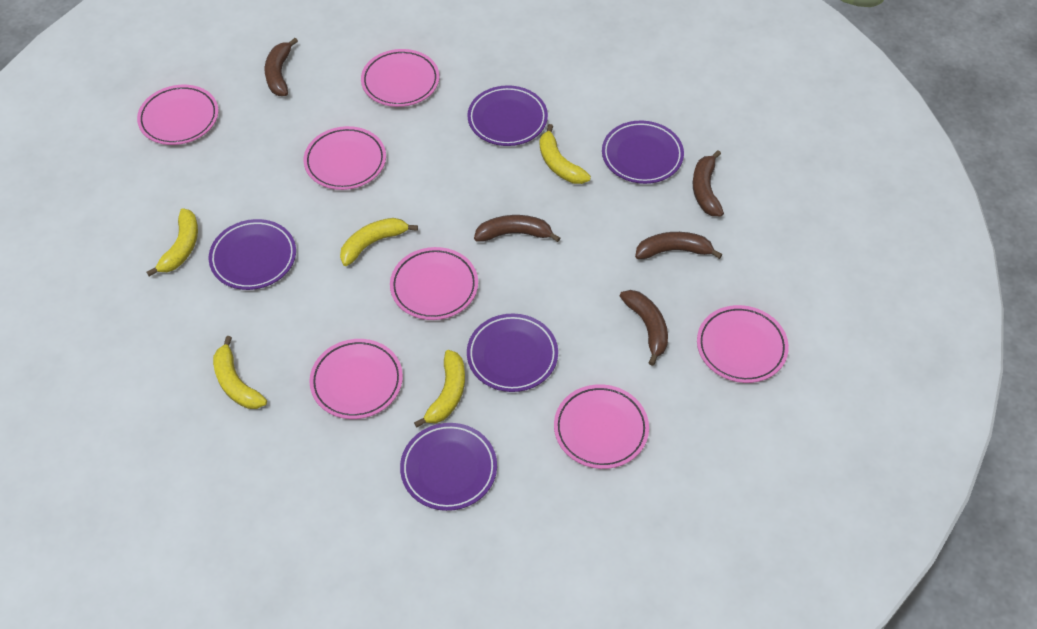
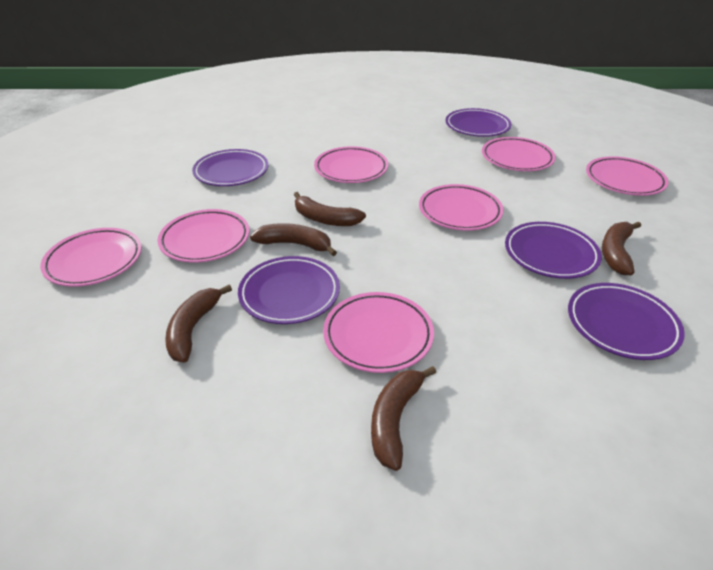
yellow banana: 5 -> 0

